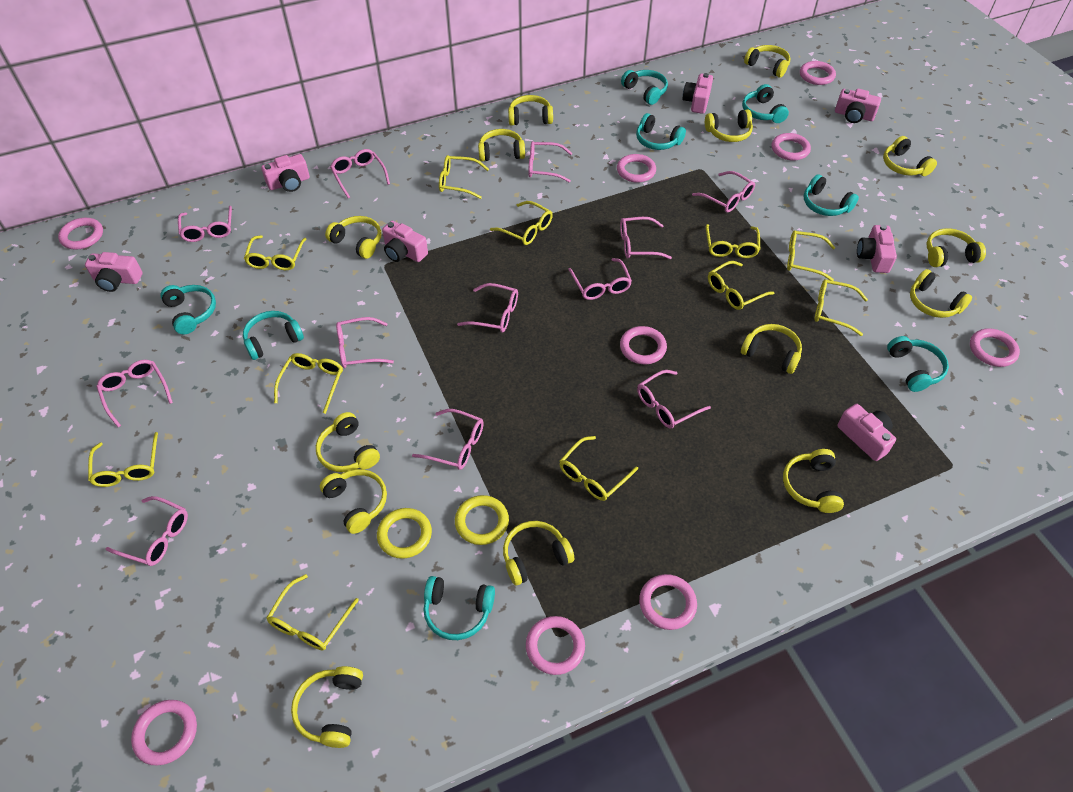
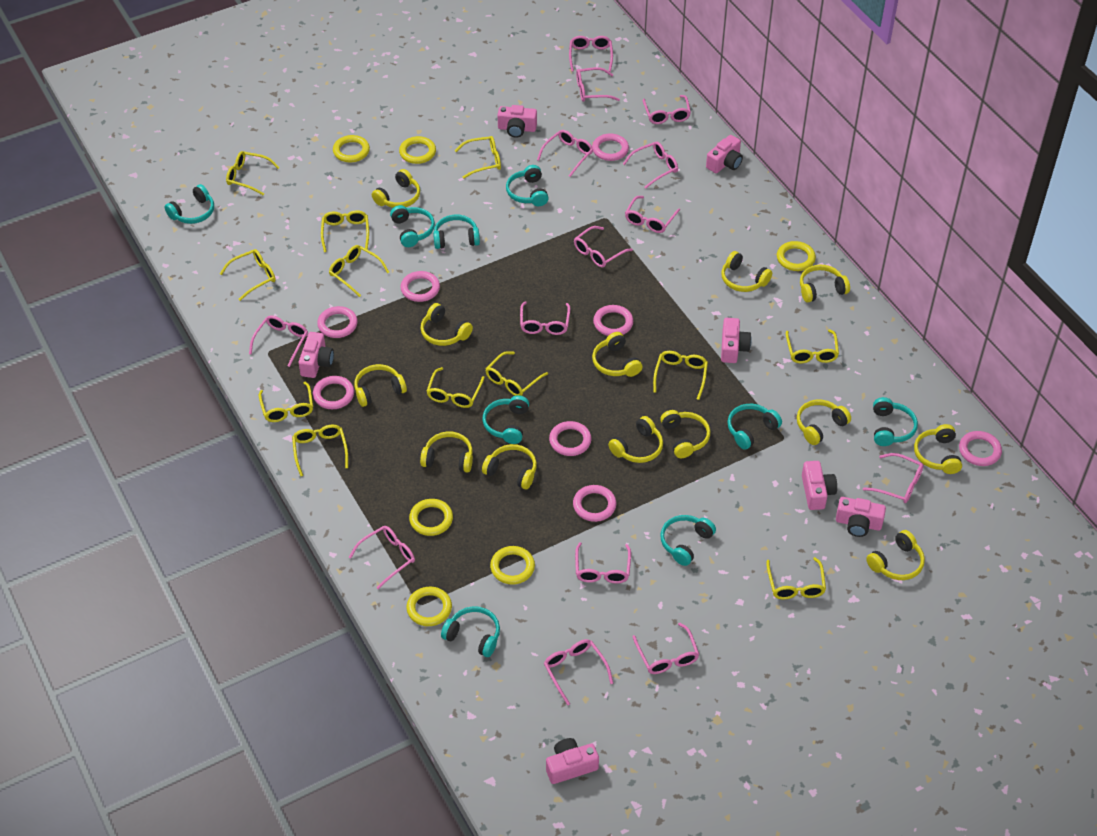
pink glasses: 12 -> 14
pink ring: 9 -> 8
turquoise headphones: 8 -> 9
yellow glasses: 11 -> 12
yellow headphones: 14 -> 13
yellow ring: 2 -> 6

